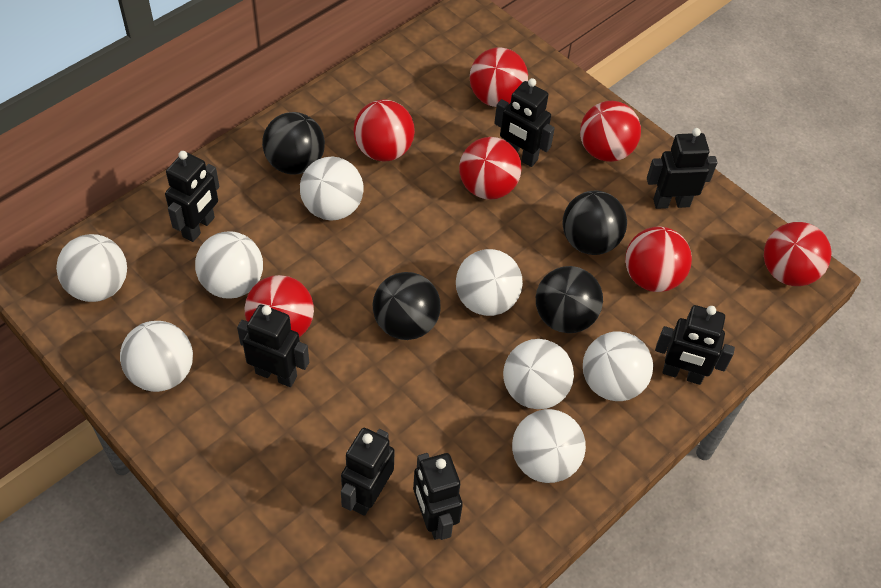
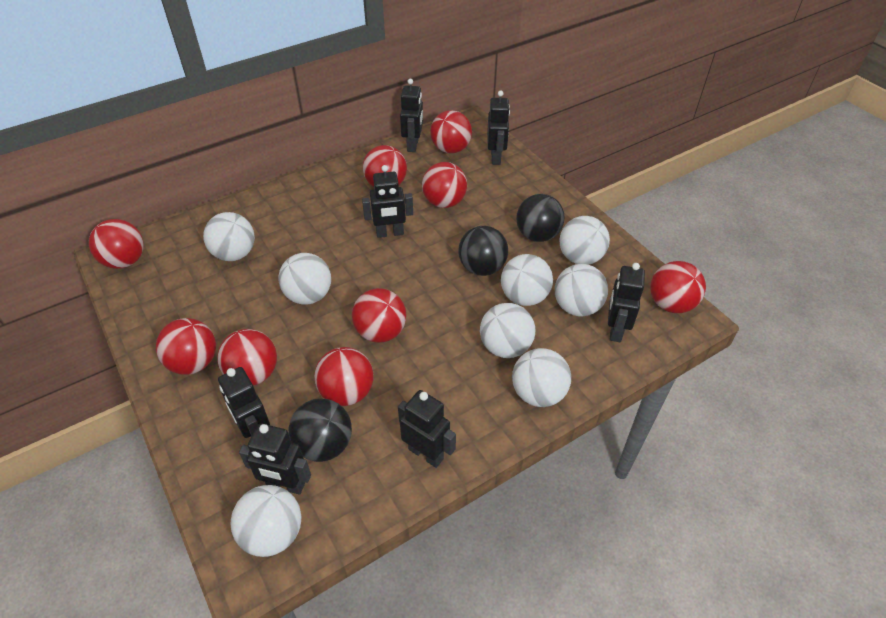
black ball: 4 -> 3
red ball: 7 -> 9

